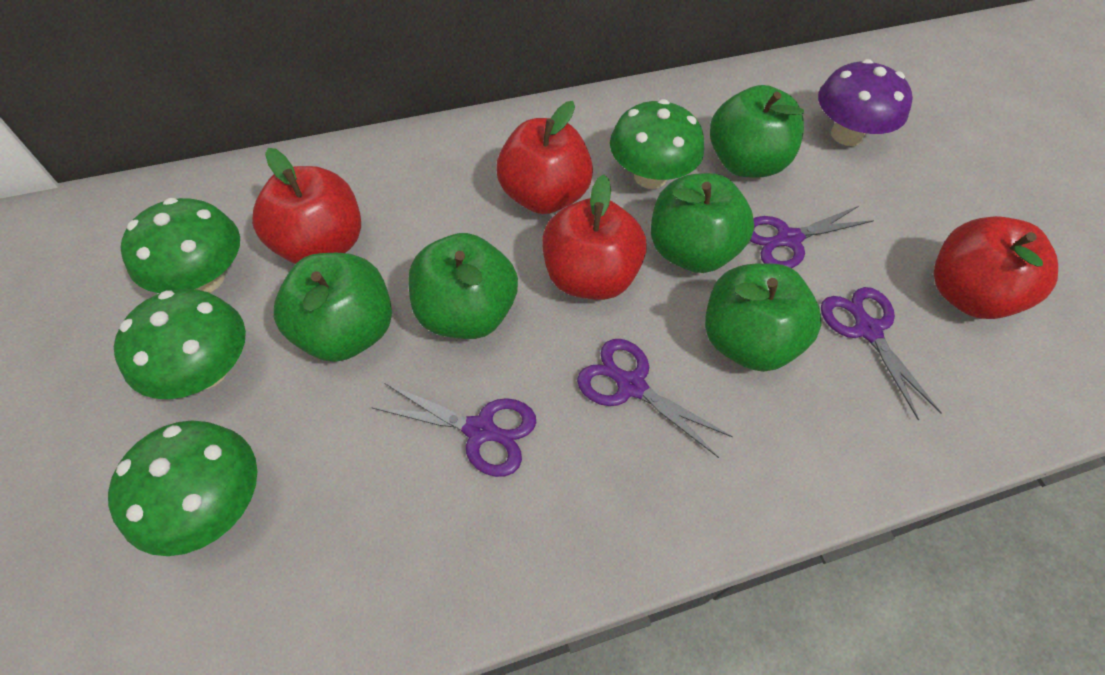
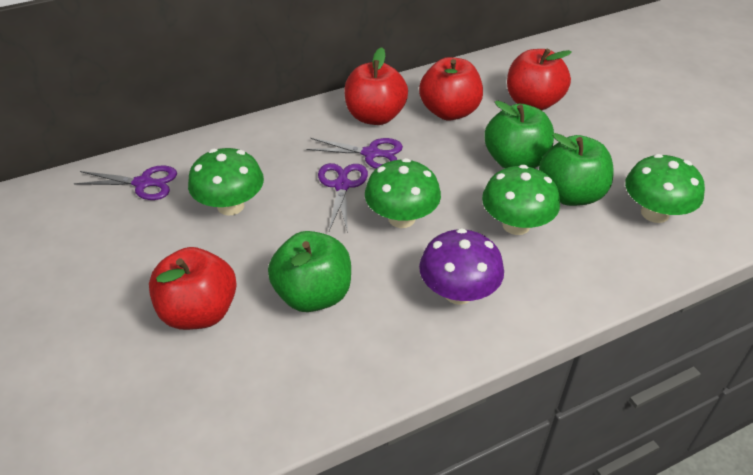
green apple: 5 -> 3
purple scissors: 4 -> 3

